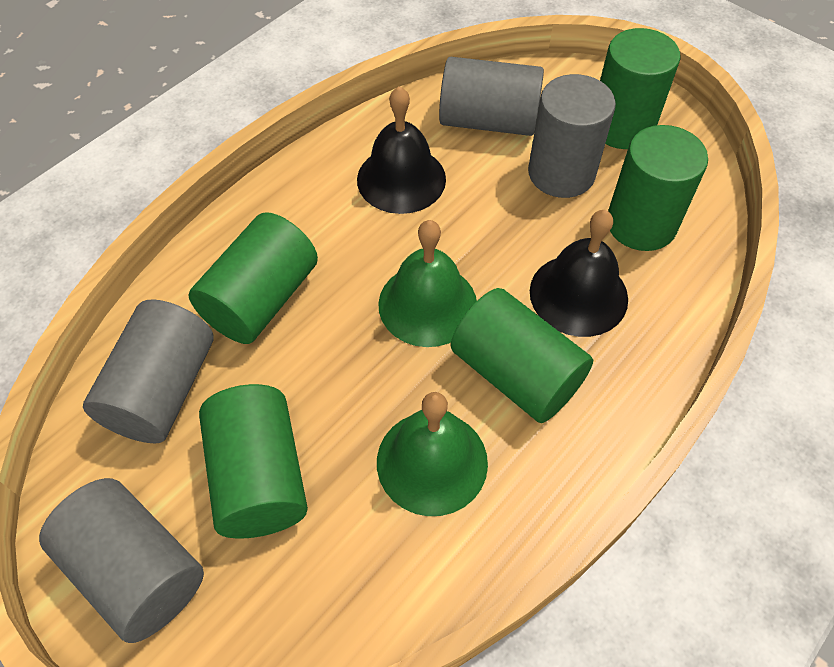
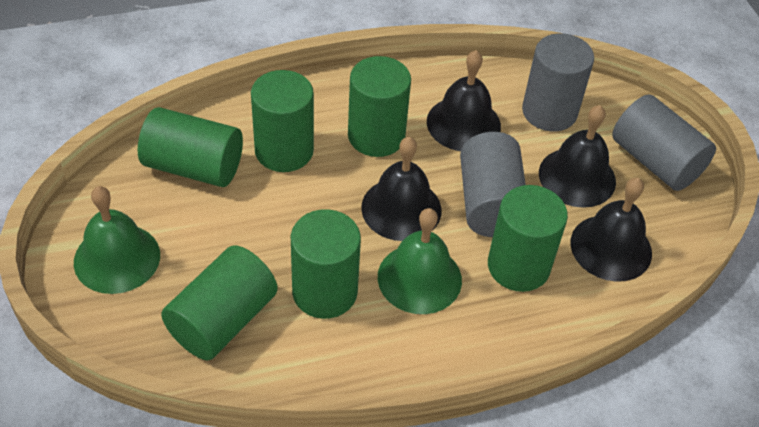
black bell: 2 -> 4
green cylinder: 5 -> 6
grey cylinder: 4 -> 3

